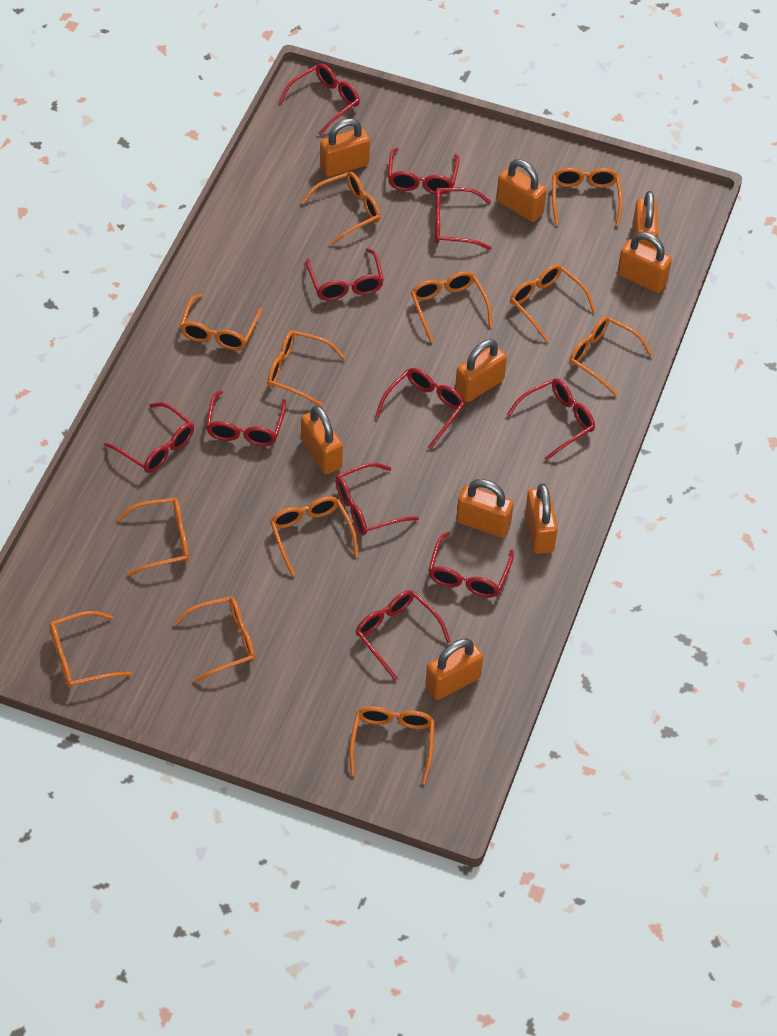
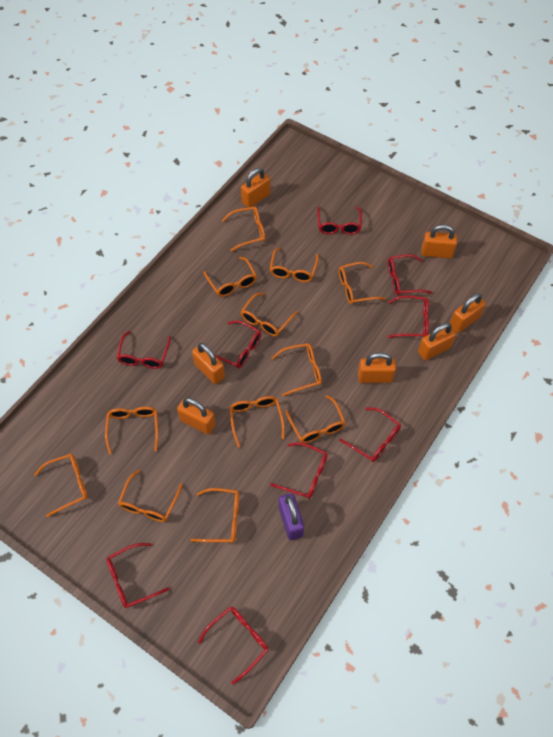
orange padlock: 9 -> 7
purple padlock: 0 -> 1
red glasses: 11 -> 9

